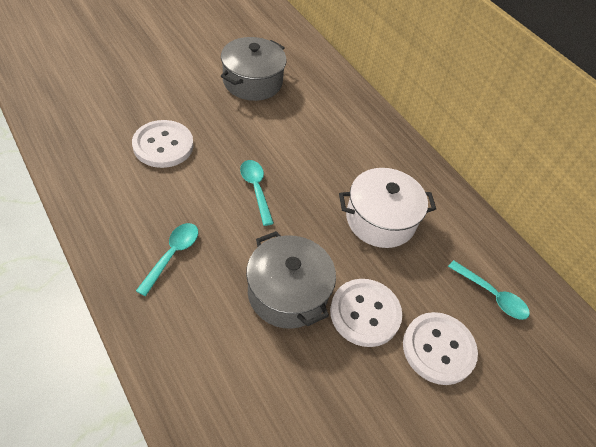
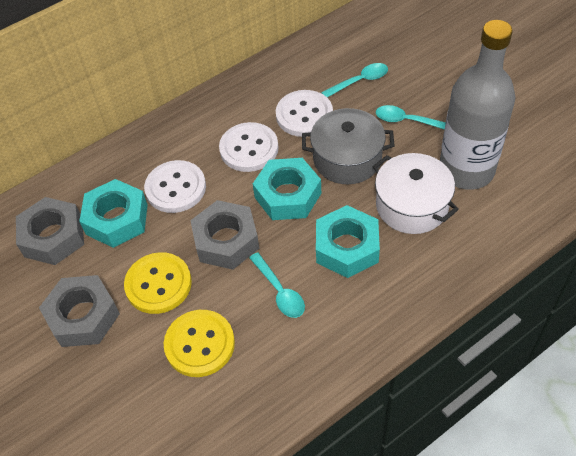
grey bottle: 0 -> 1
grey nut: 0 -> 3
grey pot: 2 -> 1
turquoise nut: 0 -> 3
yellow button: 0 -> 2

